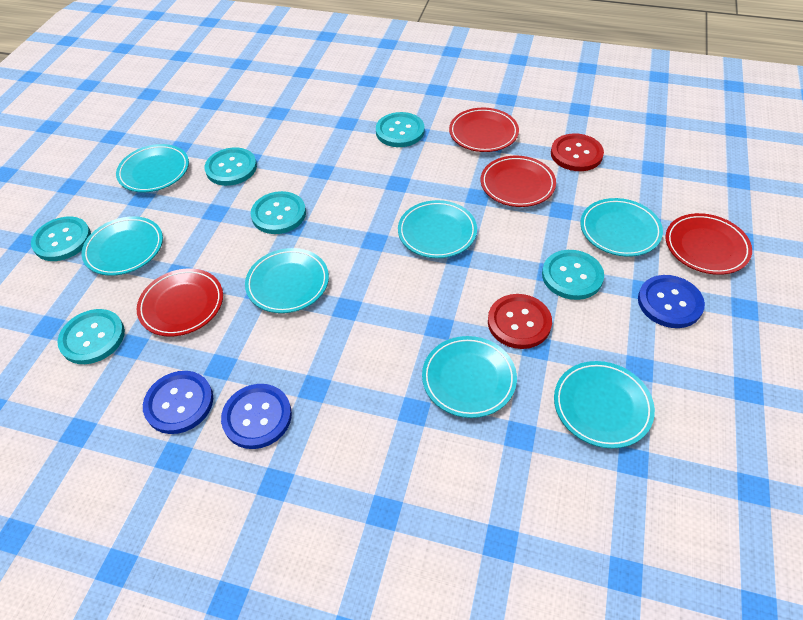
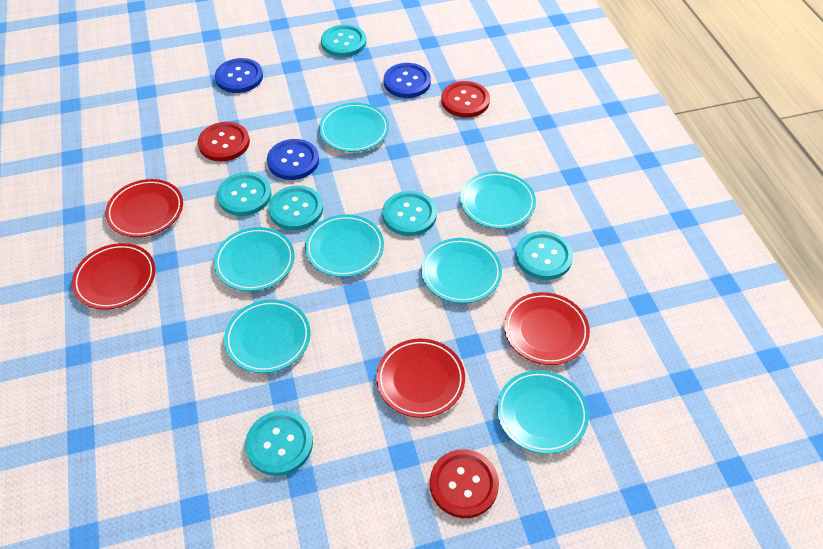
red button: 2 -> 3

